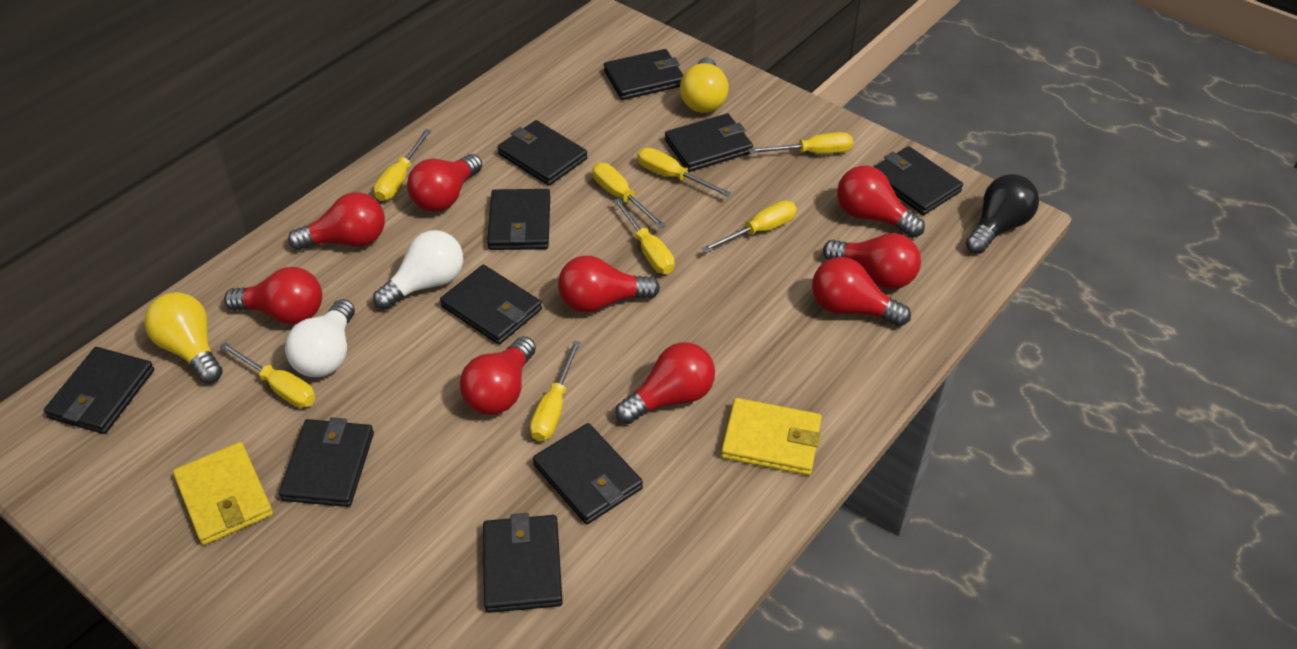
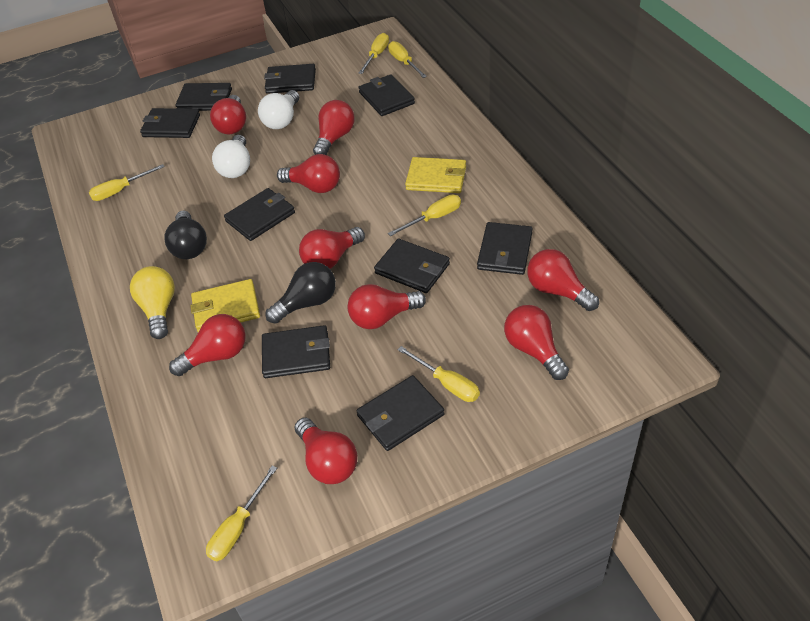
black light bulb: 1 -> 2
black wallet: 10 -> 9
yellow light bulb: 2 -> 1
yellow screwdriver: 8 -> 6

